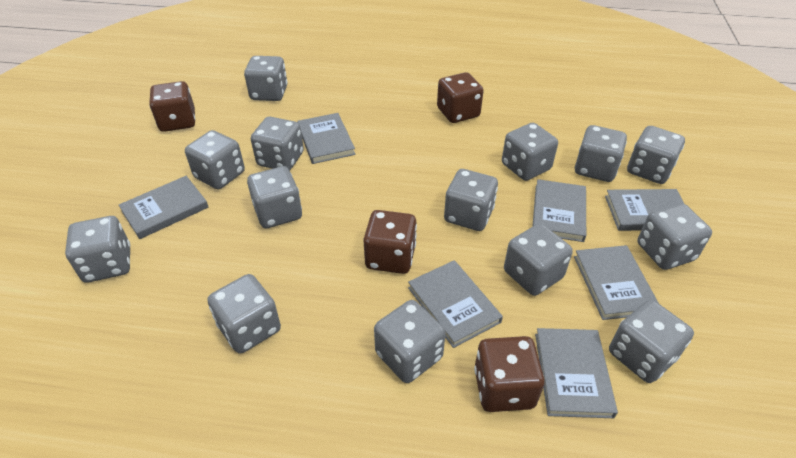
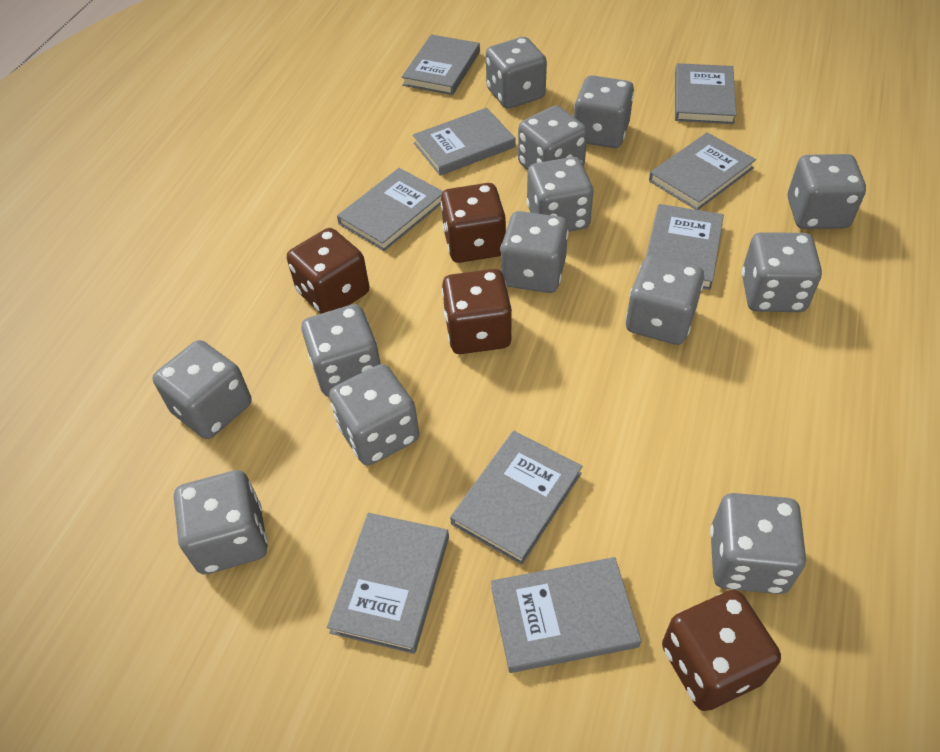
grey book: 7 -> 9
grey dice: 14 -> 13

